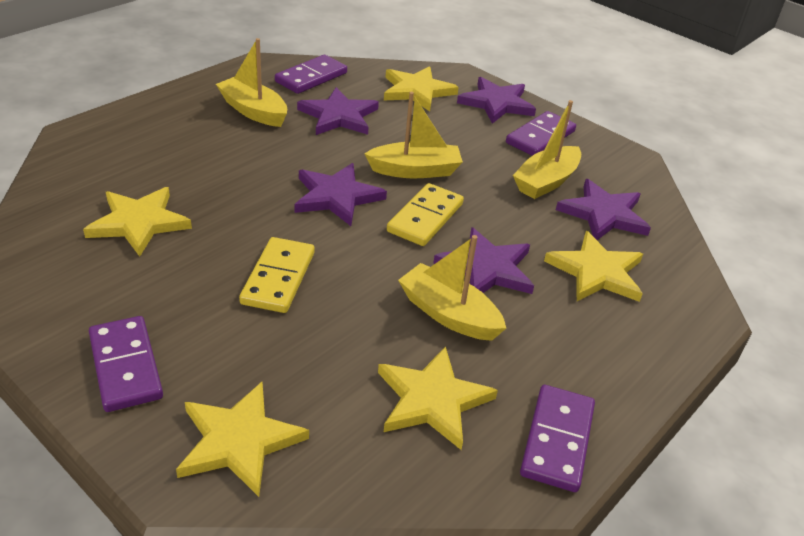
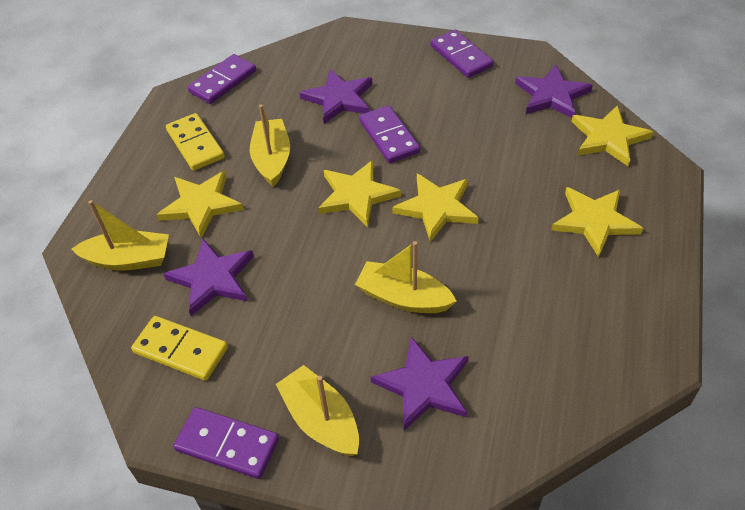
purple star: 5 -> 4

